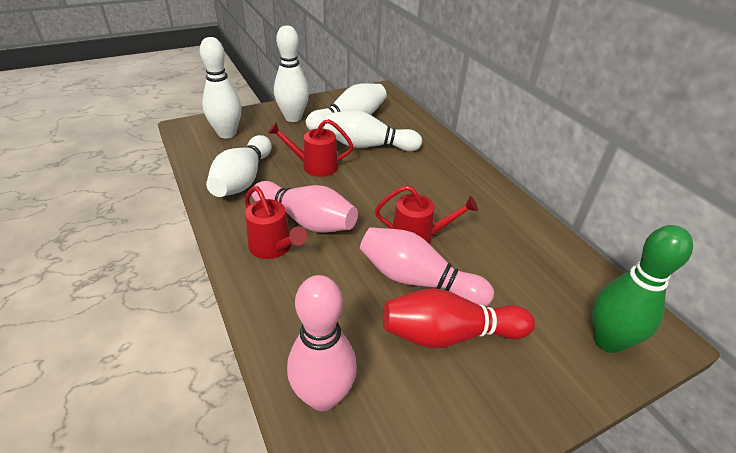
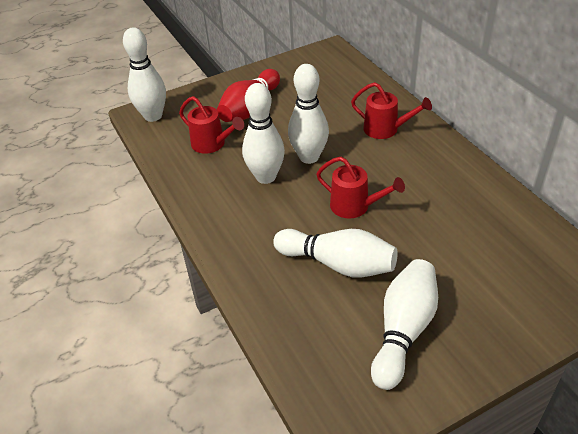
green bowling pin: 1 -> 0
pink bowling pin: 3 -> 0

